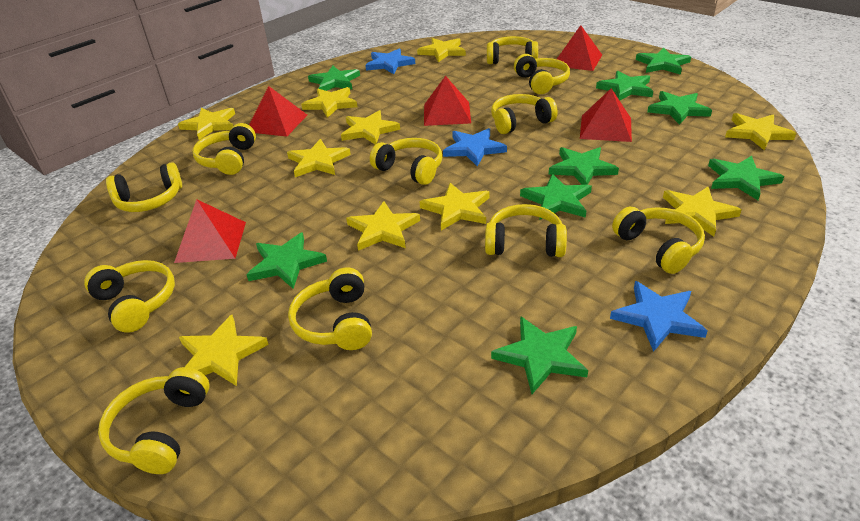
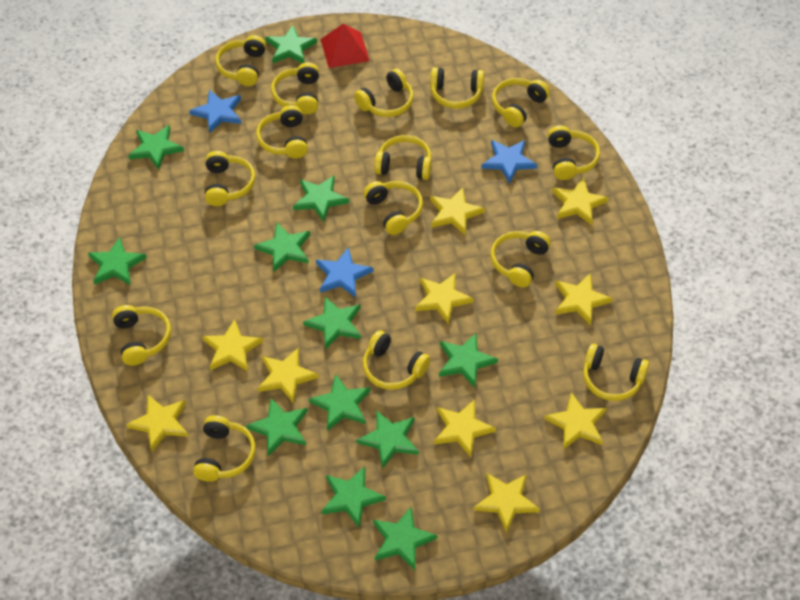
green star: 9 -> 12
red pyramid: 5 -> 1
yellow headphones: 11 -> 15

